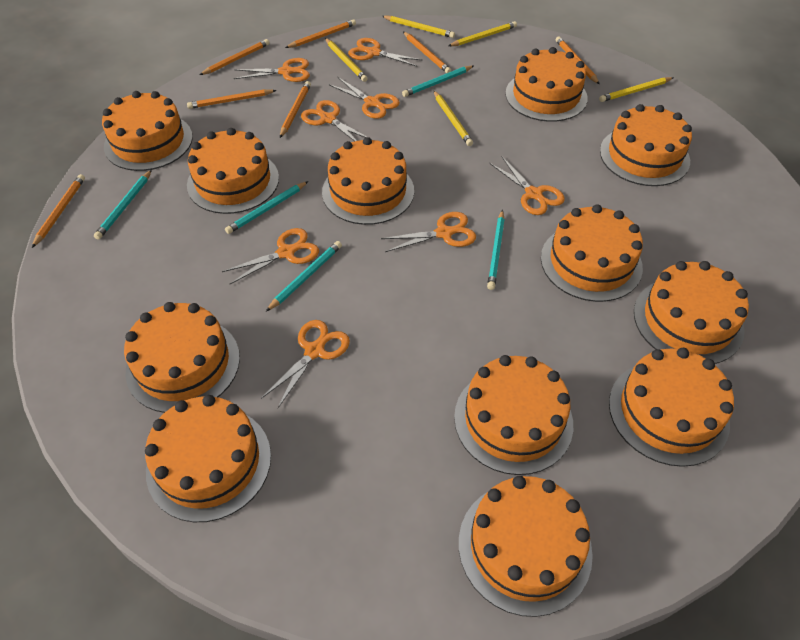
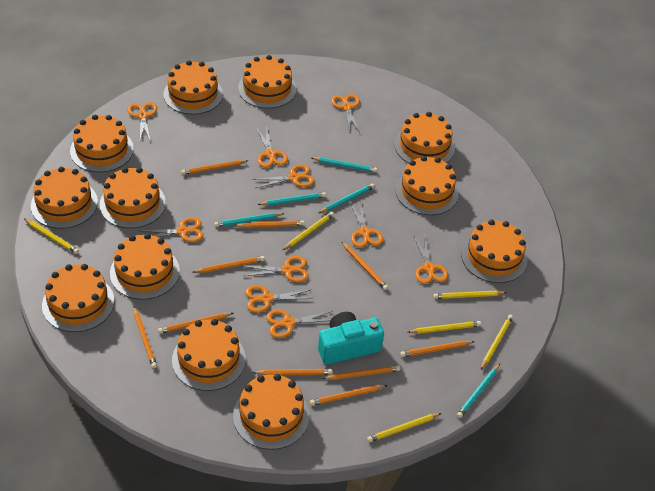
orange pencil: 7 -> 10
orange scissors: 8 -> 10
turquoise camera: 0 -> 1
yellow pencil: 5 -> 6

